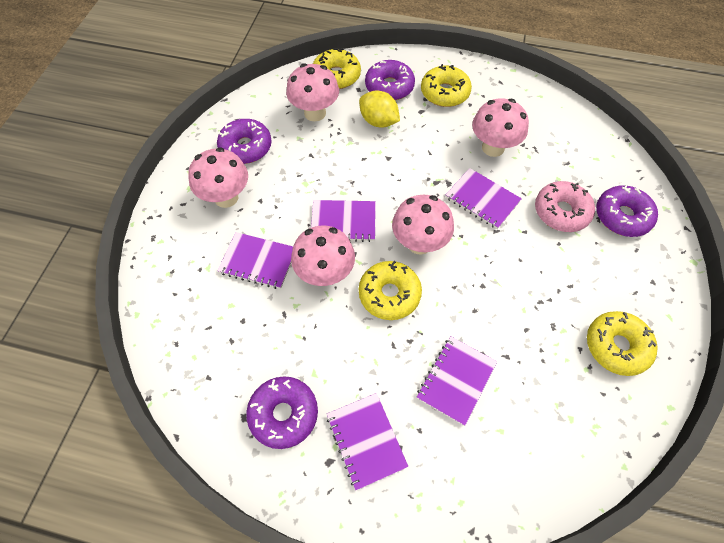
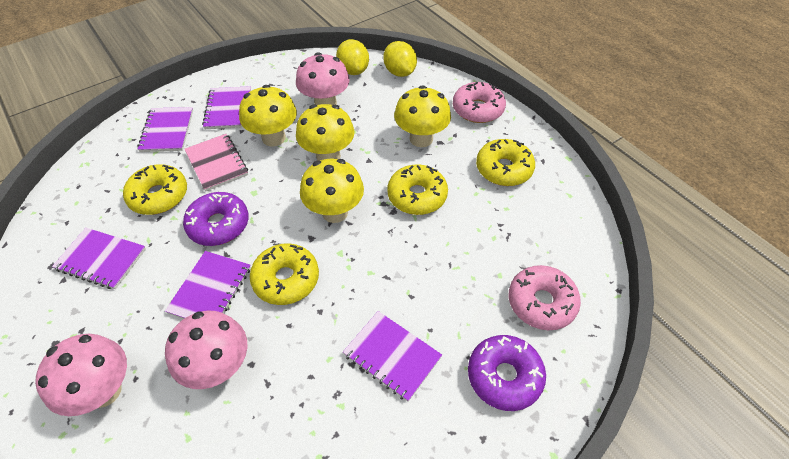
pink donut: 1 -> 2
pink mushroom: 5 -> 3
pink notebook: 0 -> 1
purple donut: 4 -> 2
yellow lemon: 1 -> 2
yellow mushroom: 0 -> 4

